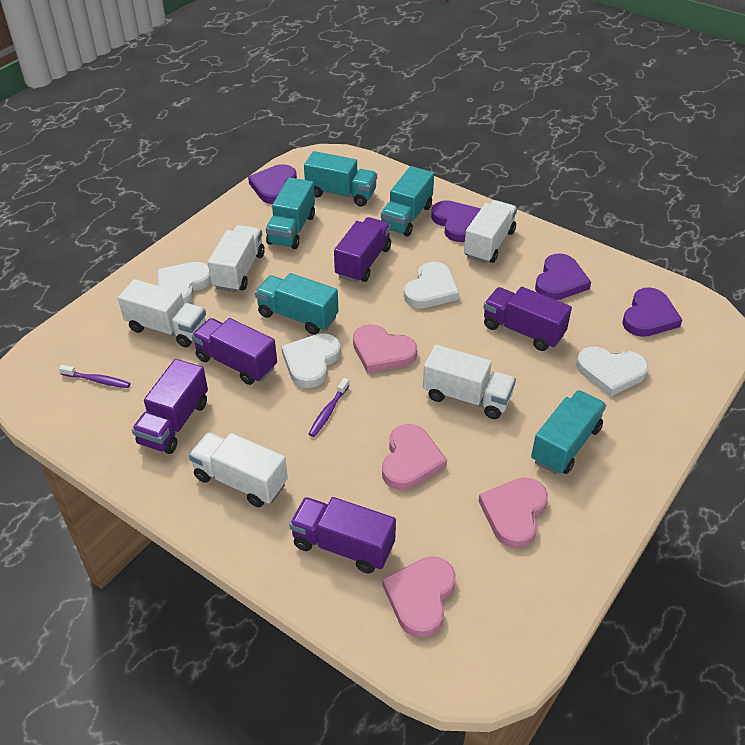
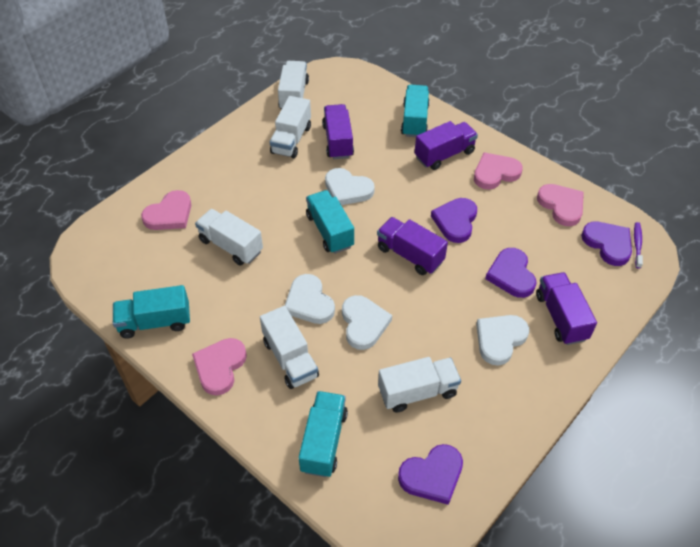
purple toothbrush: 2 -> 1
purple truck: 5 -> 4
turquoise truck: 5 -> 4

